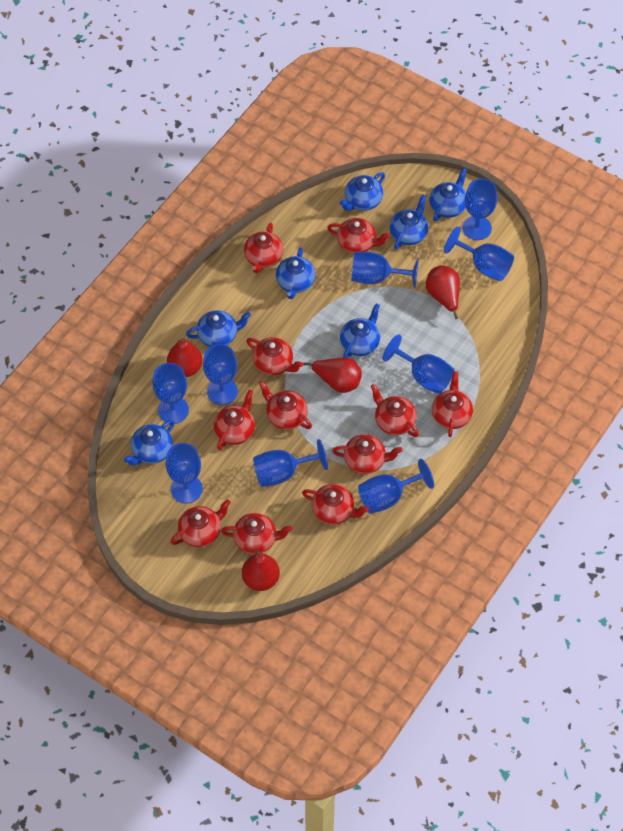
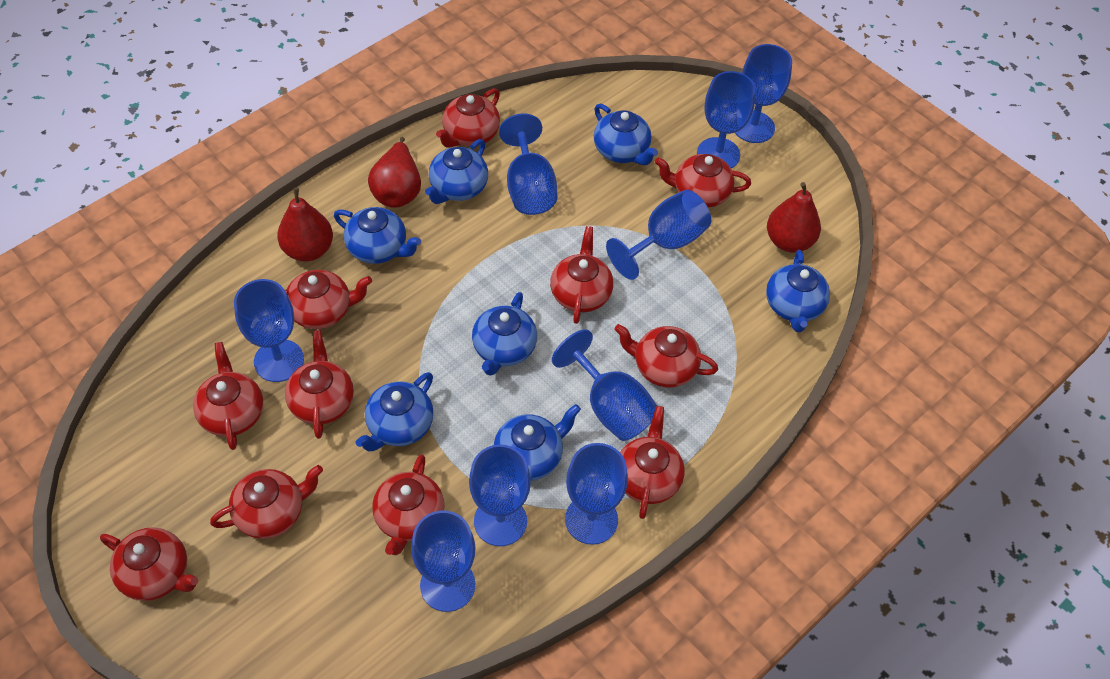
red pear: 4 -> 3

